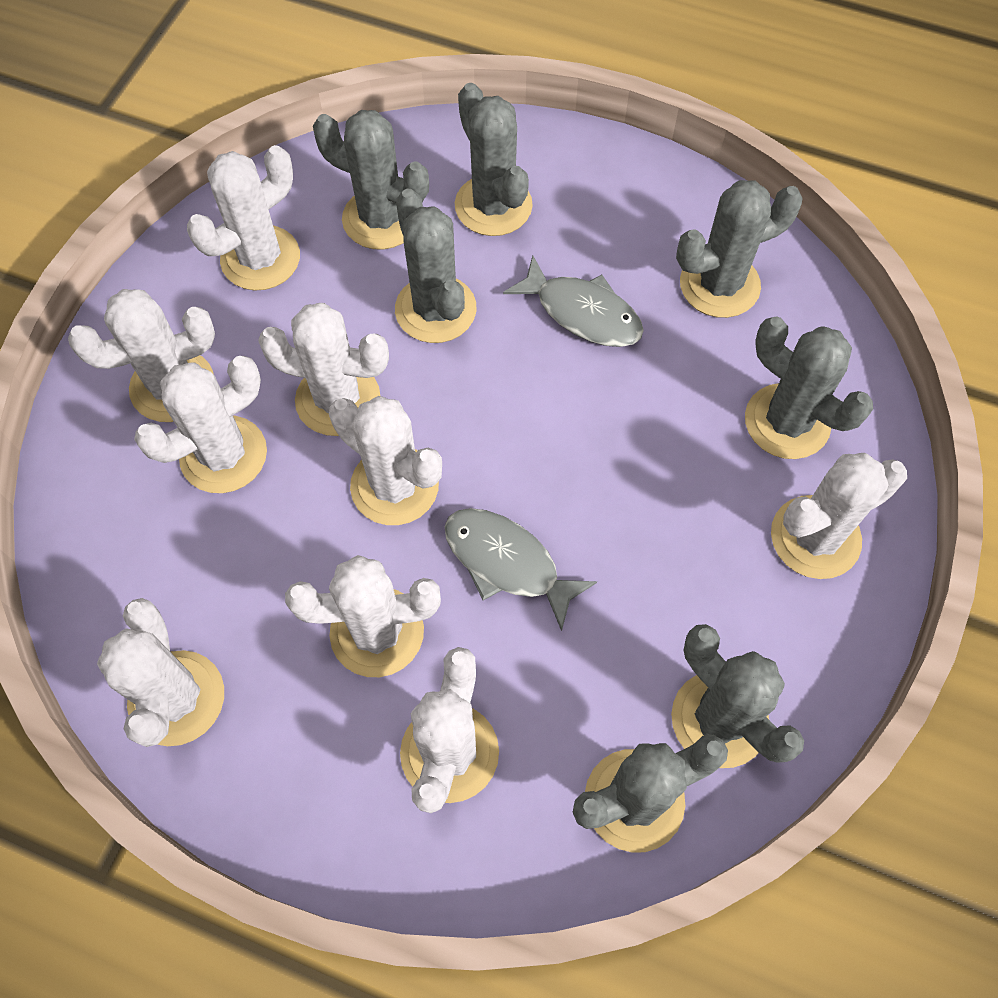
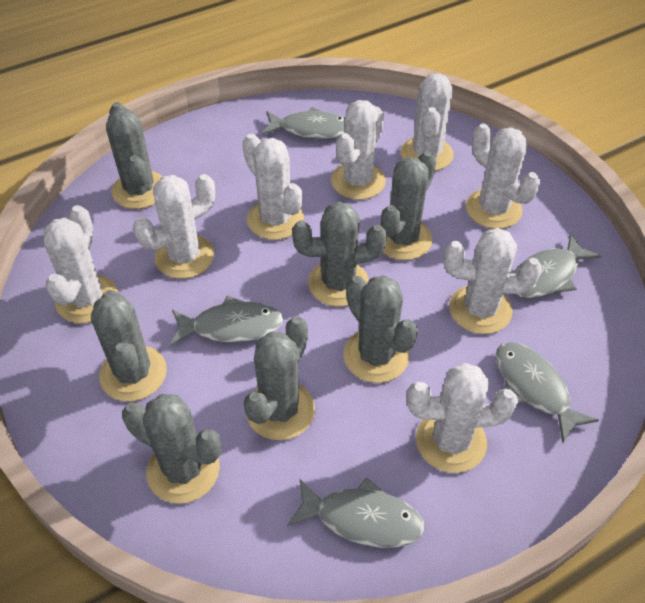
grey fish: 2 -> 5
white cactus: 9 -> 8

